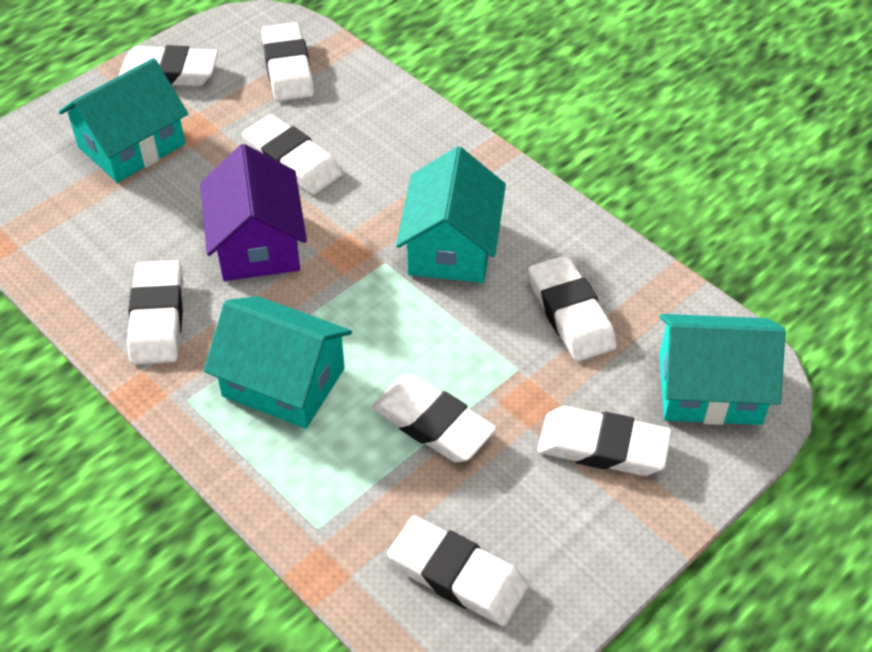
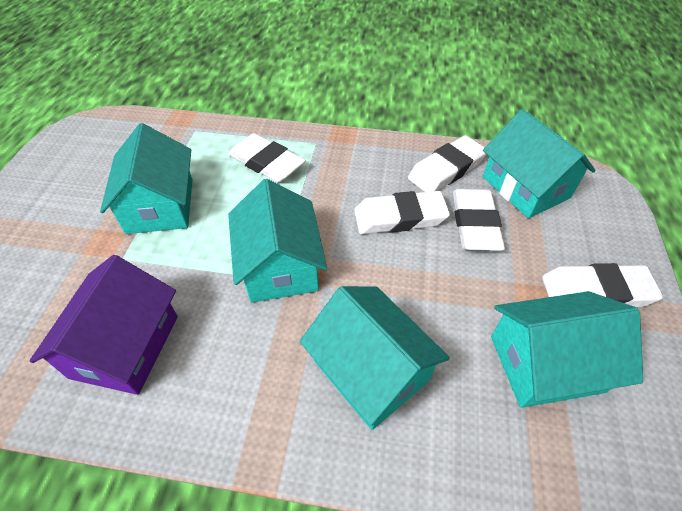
turquoise house: 4 -> 5
white eraser: 8 -> 5

